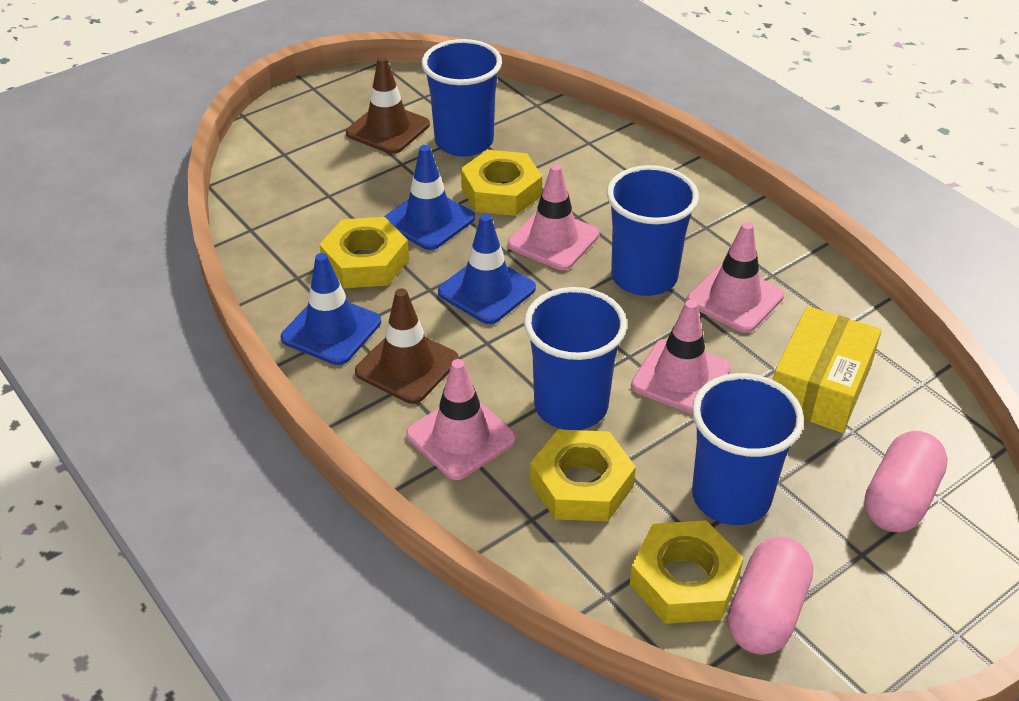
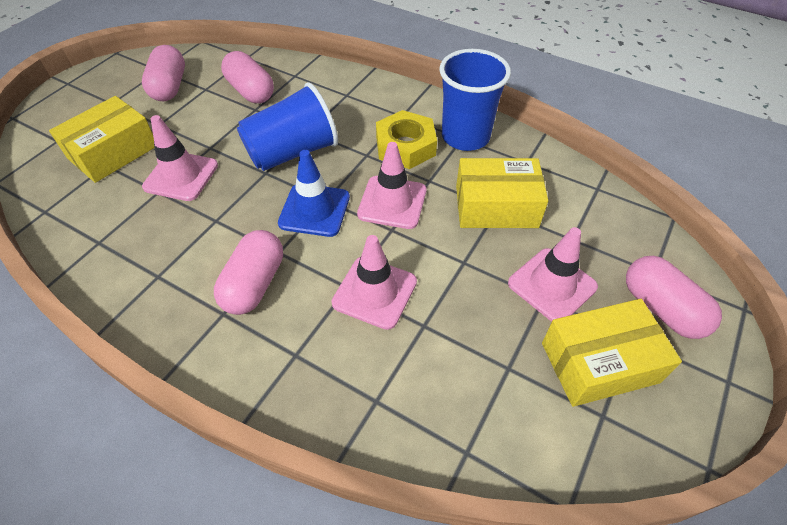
blue cup: 4 -> 2
blue traffic cone: 3 -> 1
brown traffic cone: 2 -> 0
pink capsule: 2 -> 4
yellow box: 1 -> 3
yellow nut: 4 -> 1

